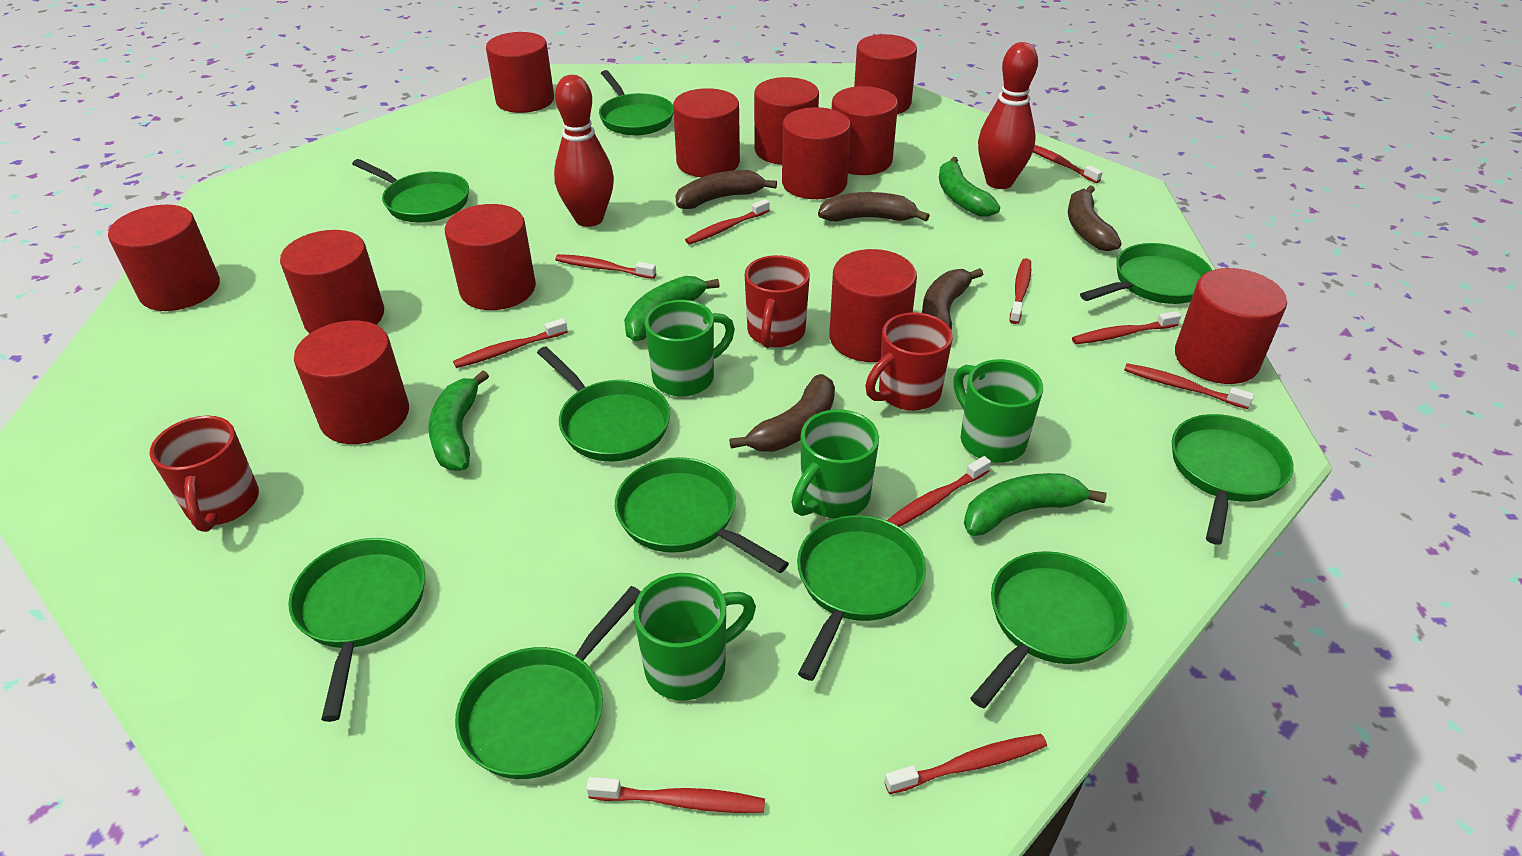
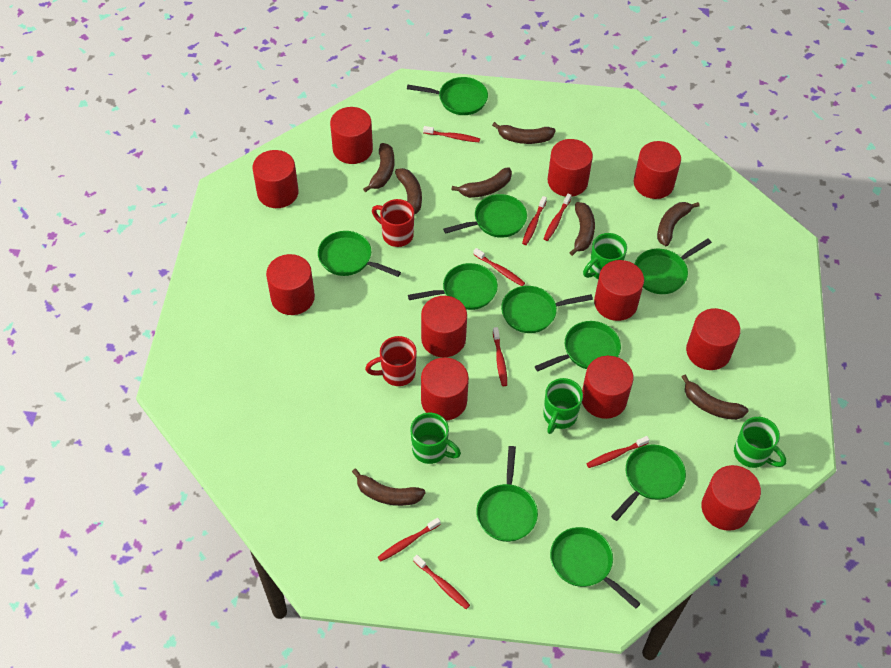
brown banana: 5 -> 8
green banana: 4 -> 0
red bowling pin: 2 -> 0
red cylinder: 12 -> 11
red mug: 3 -> 2
red toothbrush: 10 -> 8

